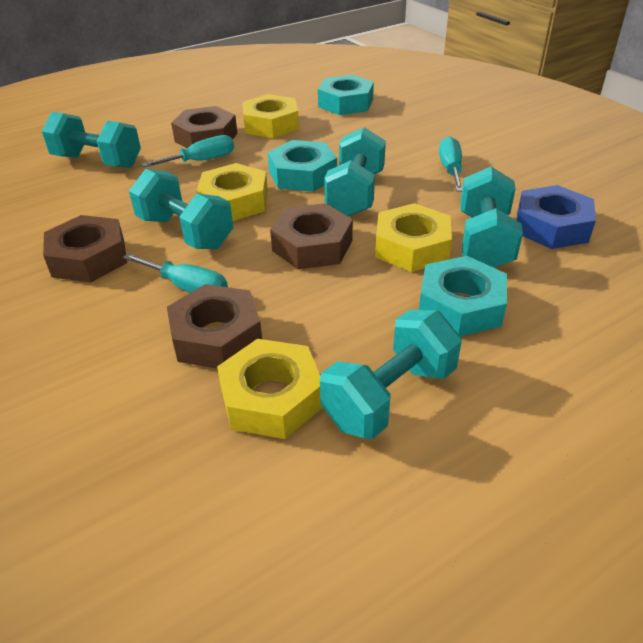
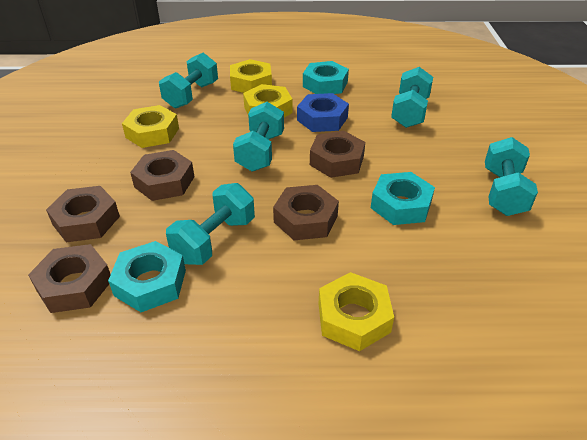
brown nut: 4 -> 5
turquoise screwdriver: 3 -> 0

